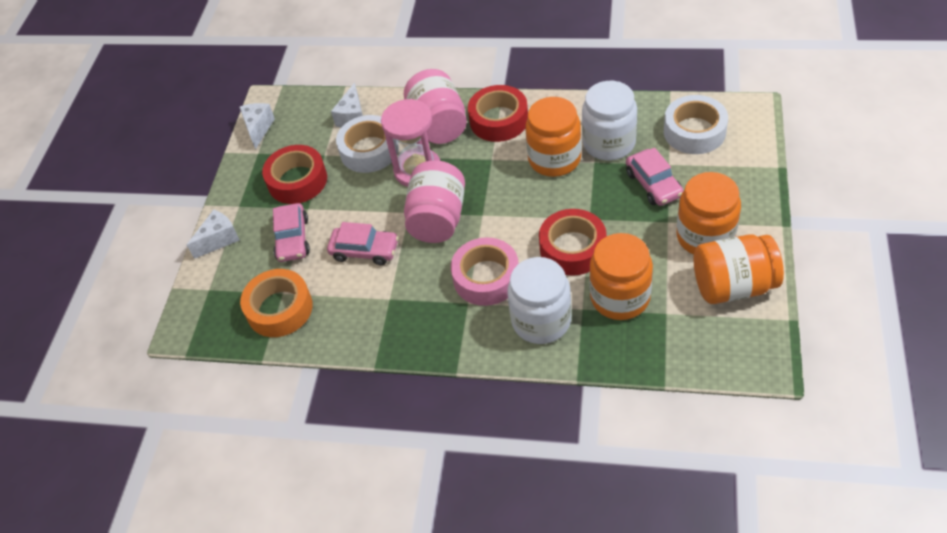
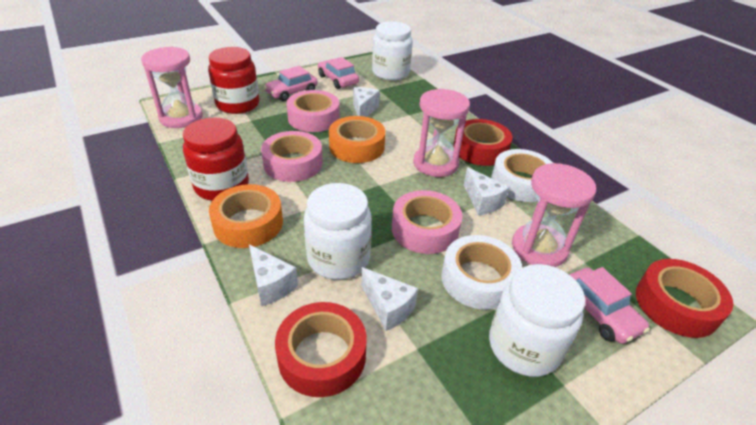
orange jar: 4 -> 0
orange tape: 1 -> 2
pink hourglass: 1 -> 3
pink jar: 2 -> 0
pink tape: 1 -> 3
red jar: 0 -> 2
white cheese: 3 -> 4
white jar: 2 -> 3

